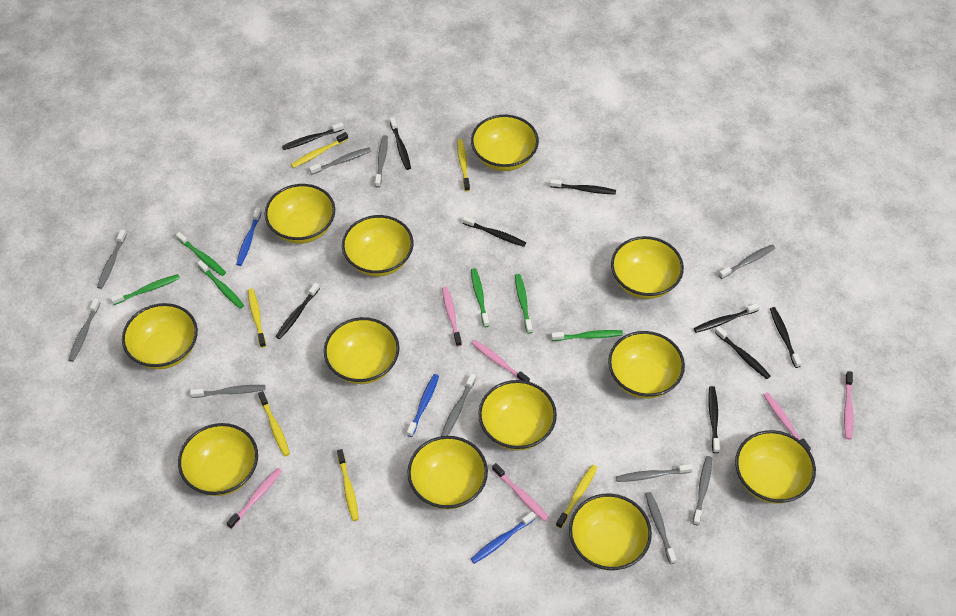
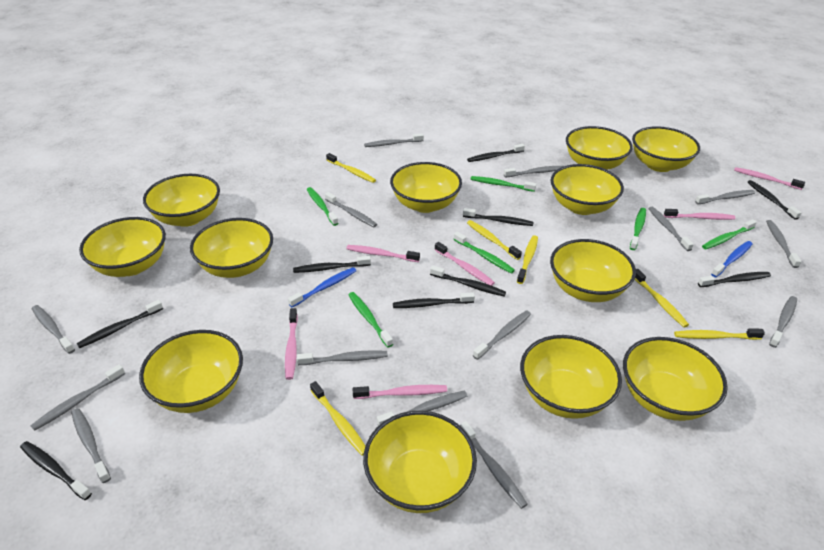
blue toothbrush: 3 -> 2
grey toothbrush: 10 -> 14

